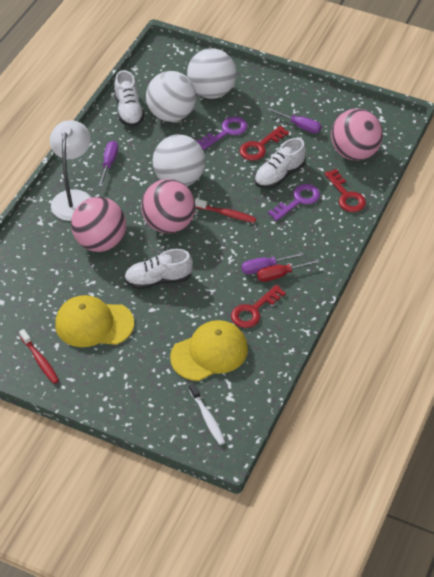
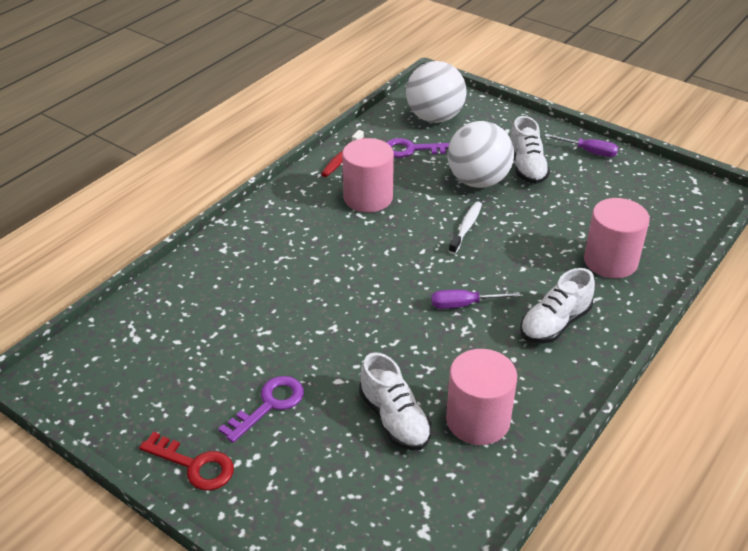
pink ball: 3 -> 0
pink cylinder: 0 -> 3
purple screwdriver: 3 -> 2
red key: 3 -> 1
red screwdriver: 1 -> 0
red toothbrush: 2 -> 1
white ball: 3 -> 2
white lamp: 1 -> 0
yellow cap: 2 -> 0

